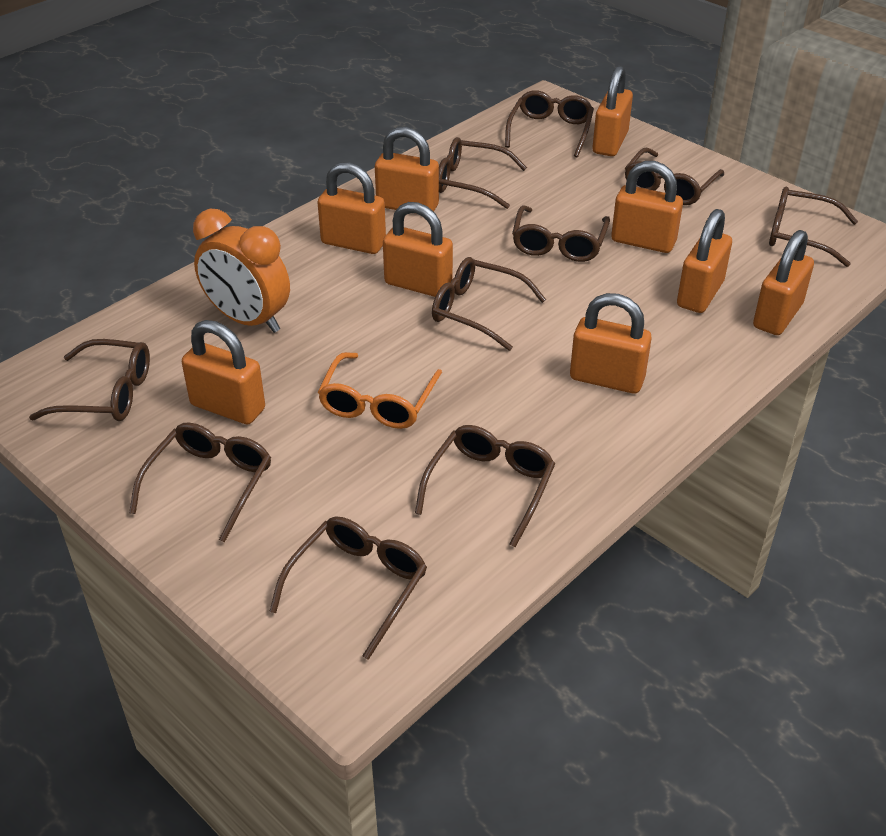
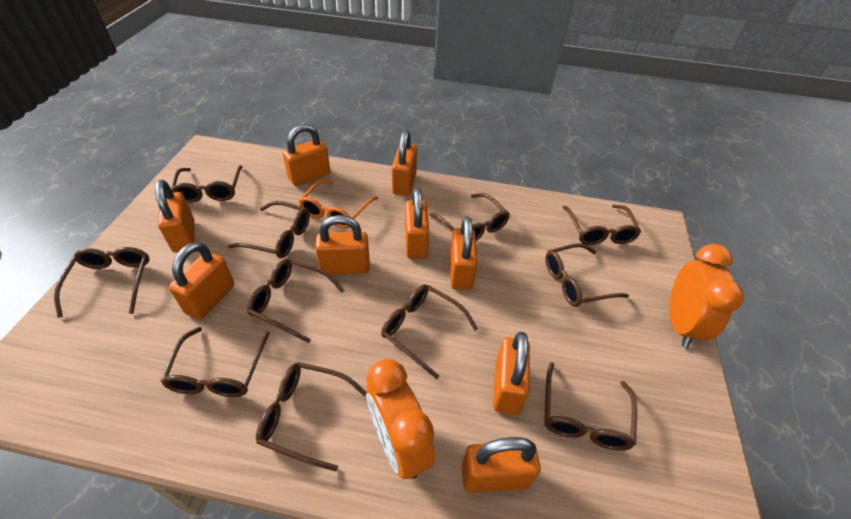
brown glasses: 10 -> 11
orange clock: 1 -> 2

